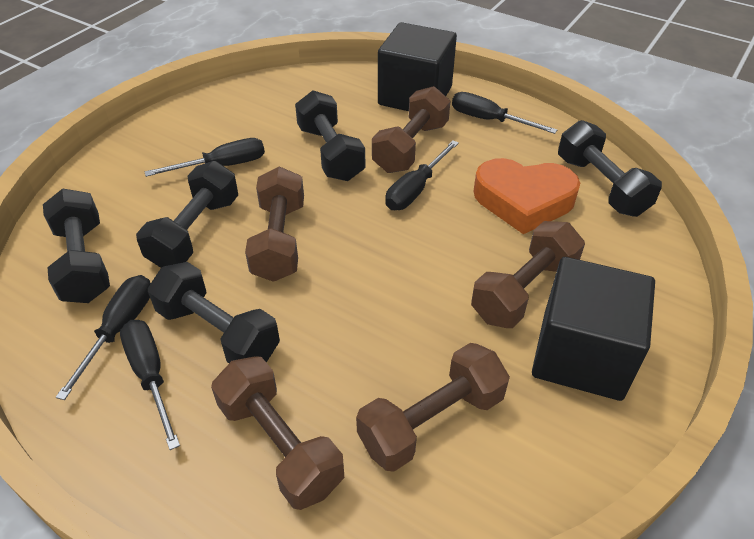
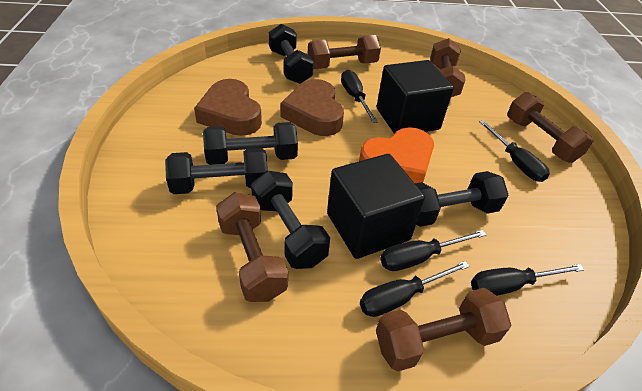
brown heart: 0 -> 2

